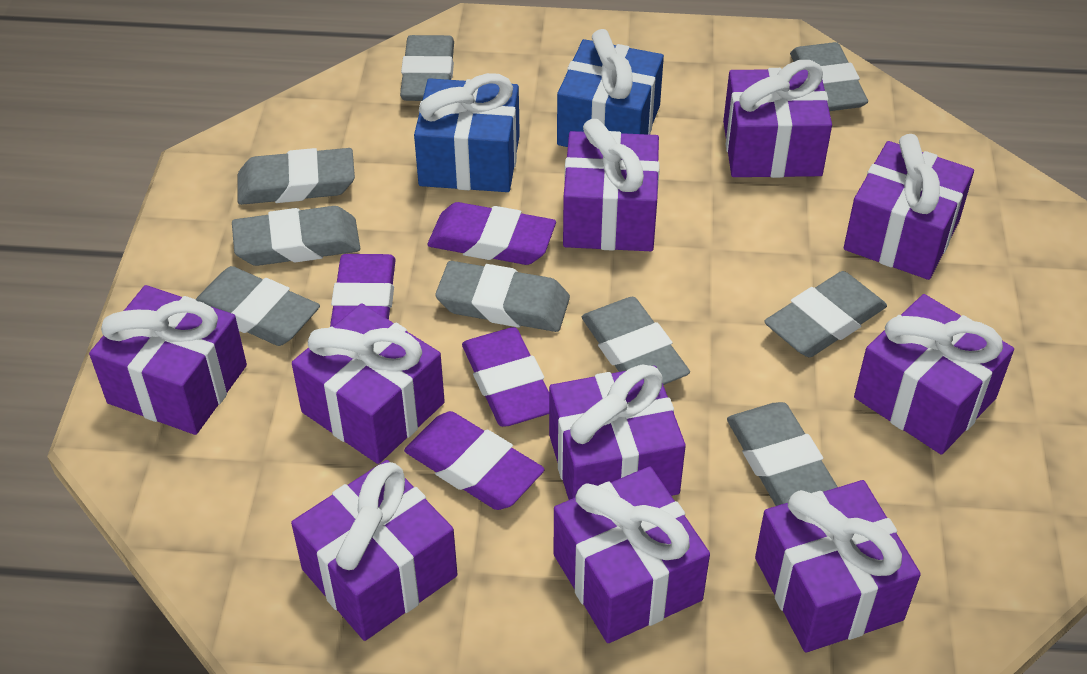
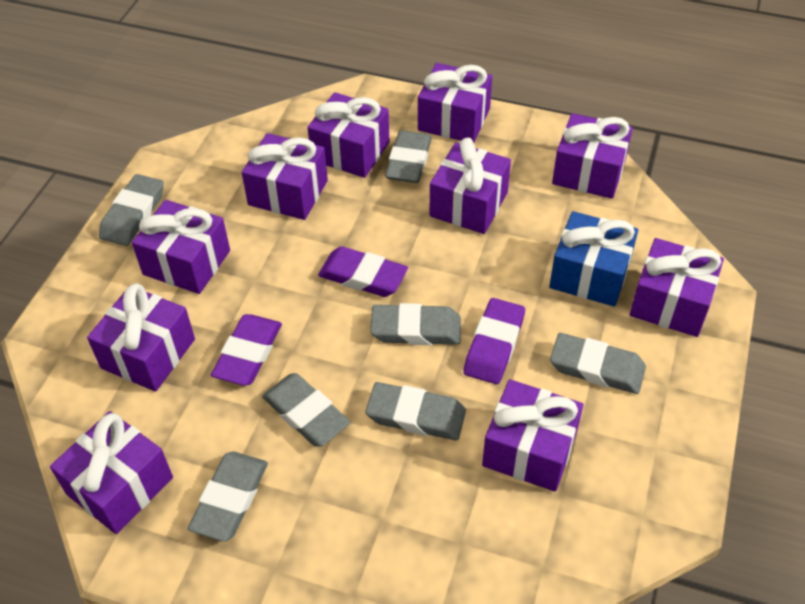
blue gift: 2 -> 1
grey eraser: 9 -> 7
purple eraser: 4 -> 3

